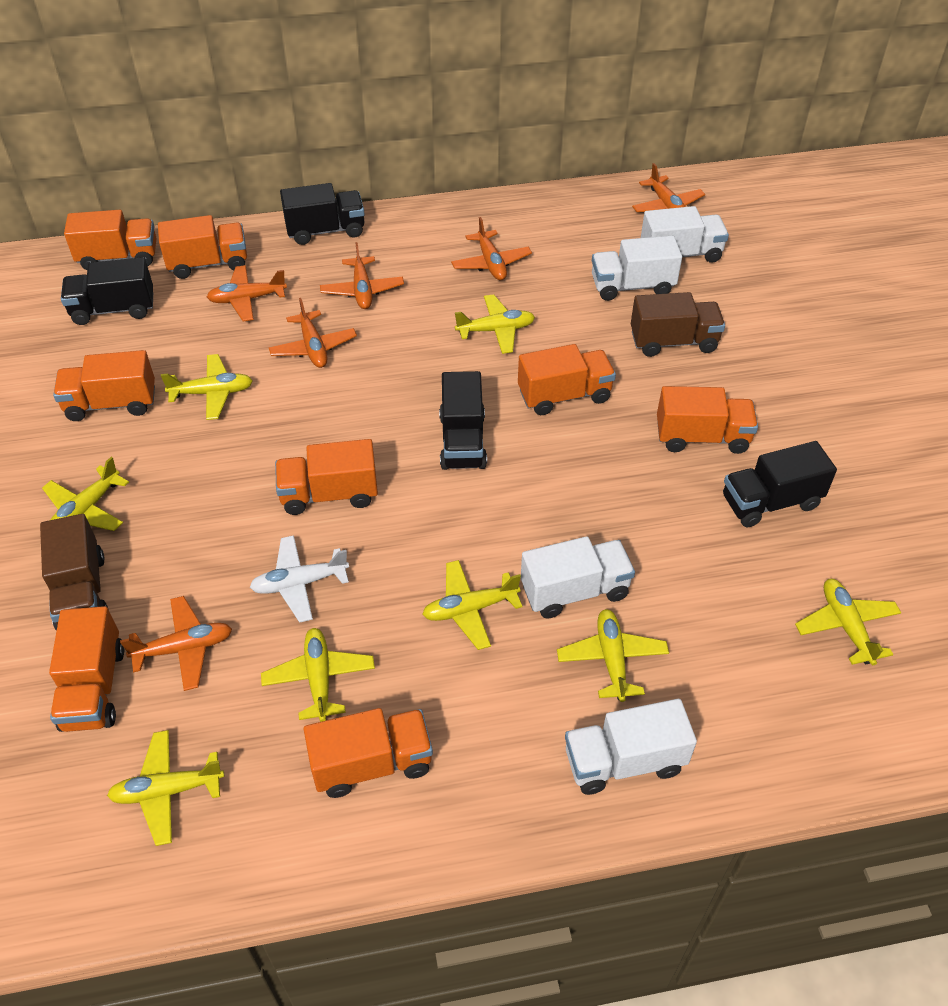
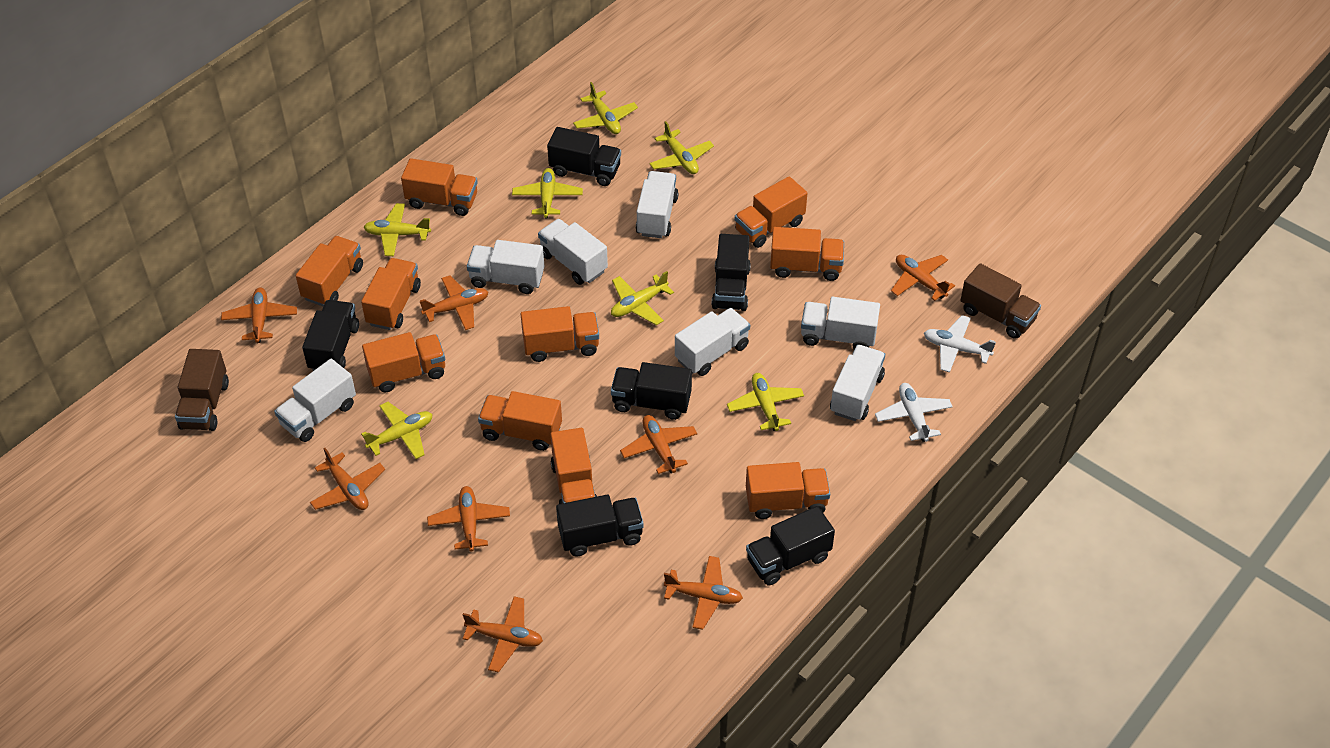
black truck: 4 -> 6
orange plane: 6 -> 8
orange truck: 8 -> 10
white plane: 1 -> 2
white truck: 4 -> 7
yellow plane: 8 -> 7

